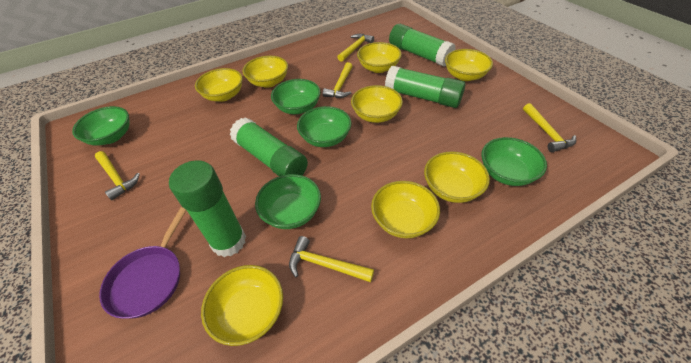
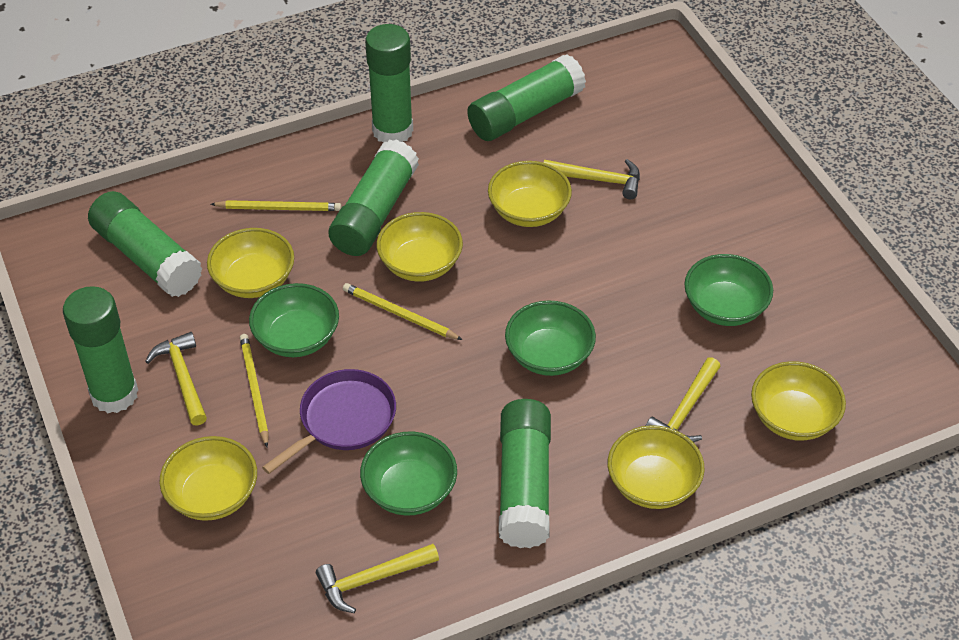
green bowl: 5 -> 4
green glue stick: 4 -> 6
yellow bowl: 8 -> 6
yellow hammer: 5 -> 4
yellow pencil: 0 -> 3

